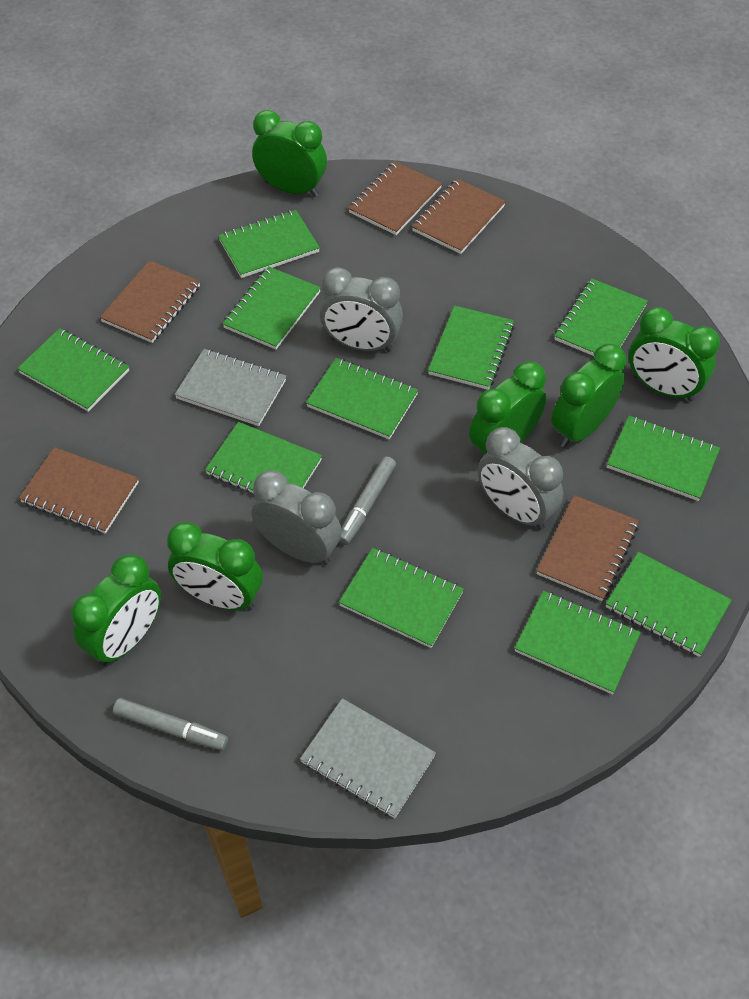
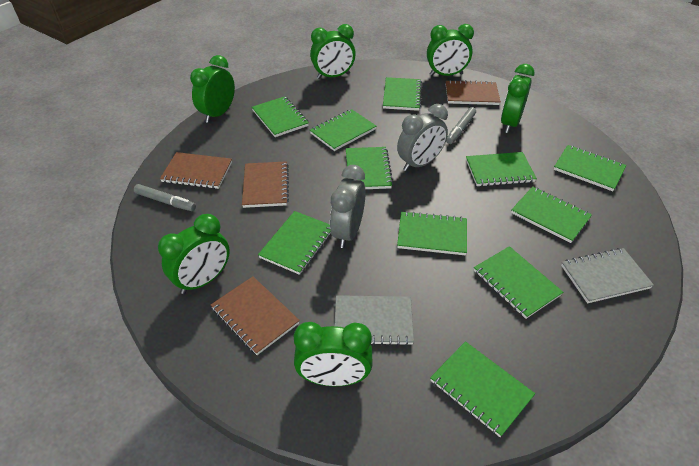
brown notebook: 5 -> 4
grey clock: 3 -> 2

